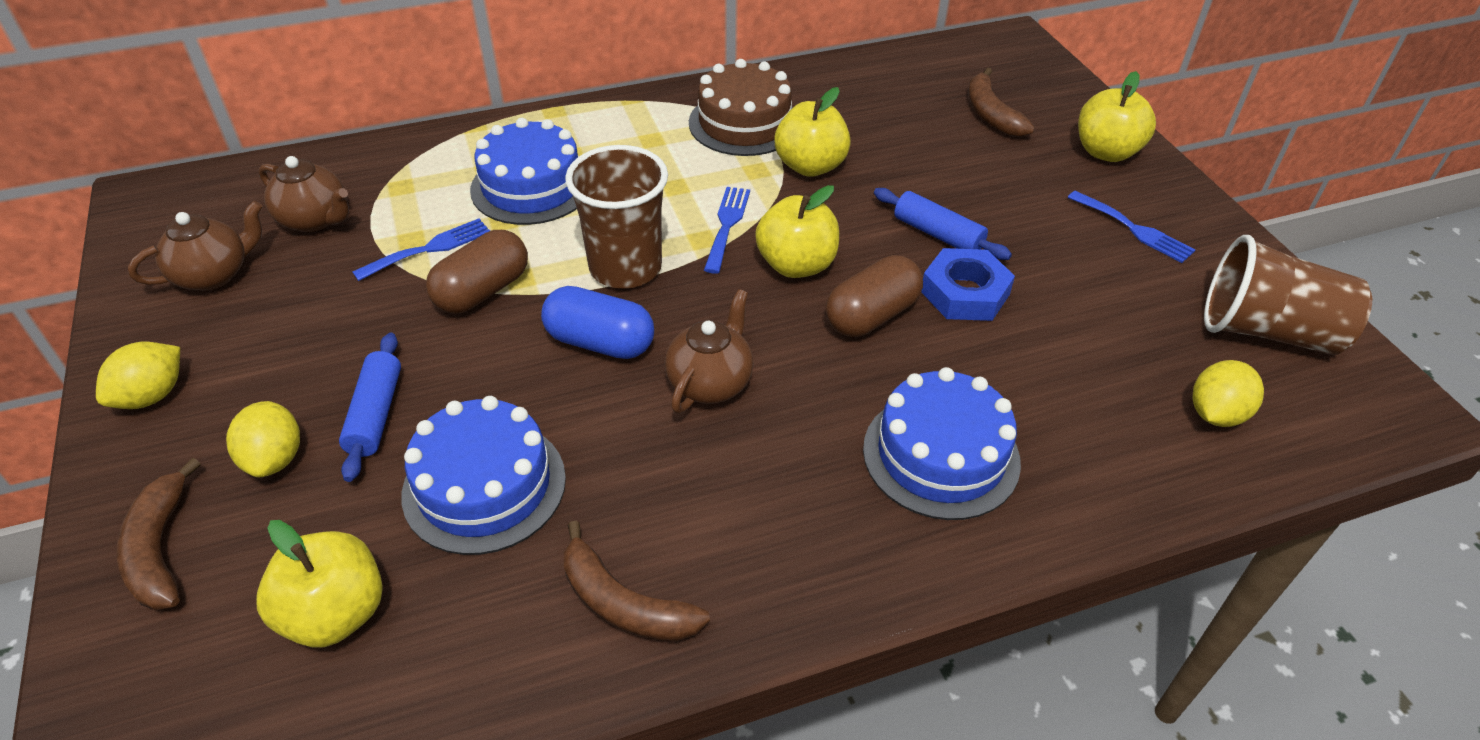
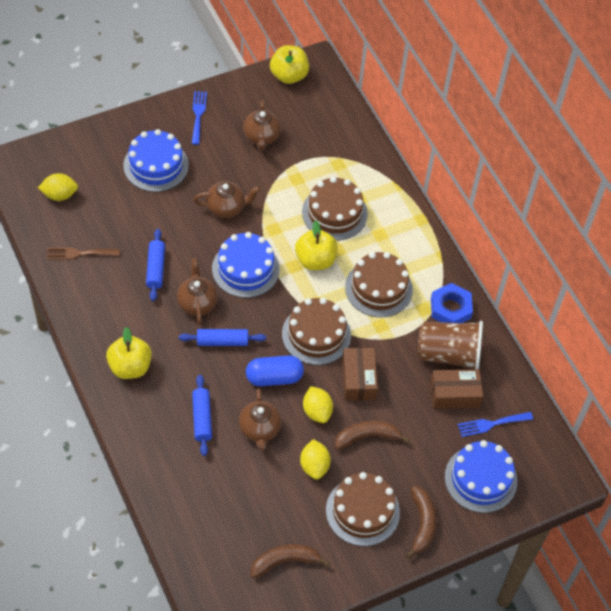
blue fork: 3 -> 2
blue rolling pin: 2 -> 3
brown box: 0 -> 2
brown cake: 1 -> 4
brown capsule: 2 -> 0
brown cup: 2 -> 1
brown fork: 0 -> 1
brown teapot: 3 -> 4
yellow apple: 4 -> 3

